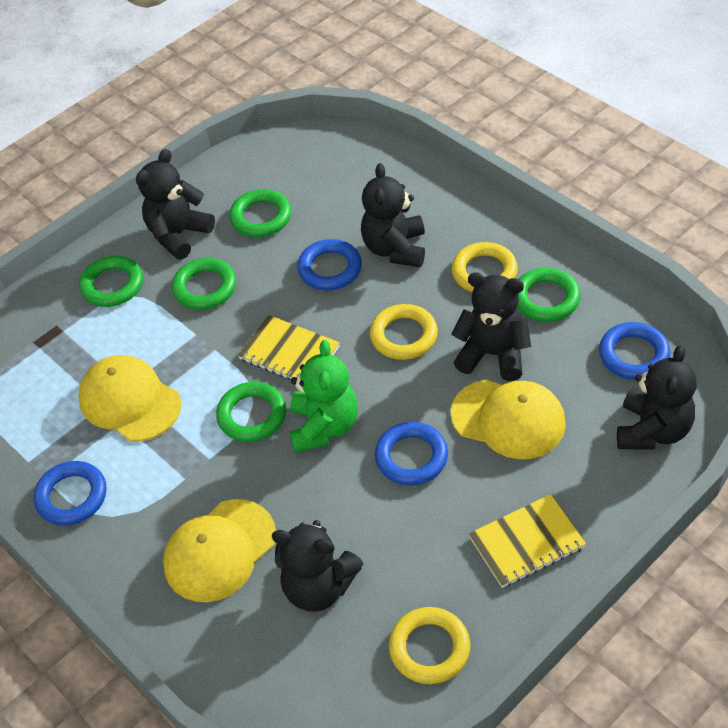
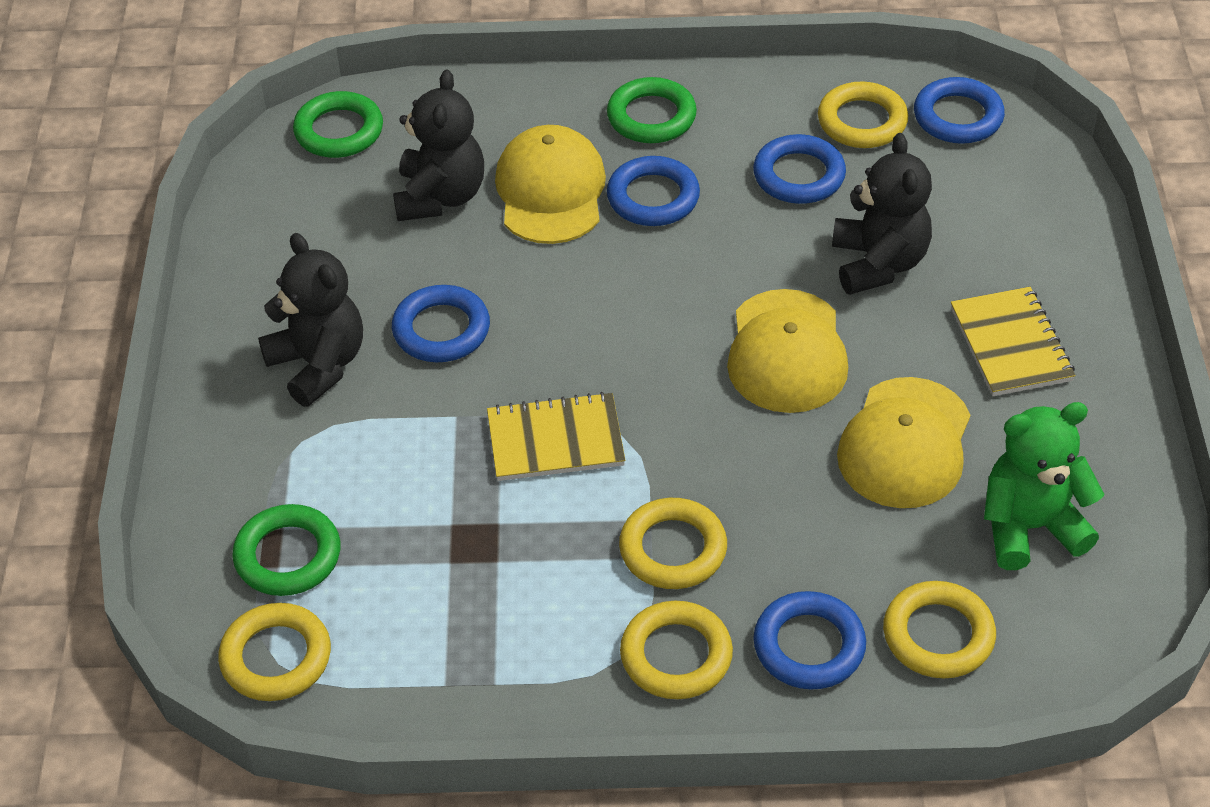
black teddy bear: 5 -> 3
blue ring: 4 -> 5
green ring: 5 -> 3
yellow ring: 3 -> 5

